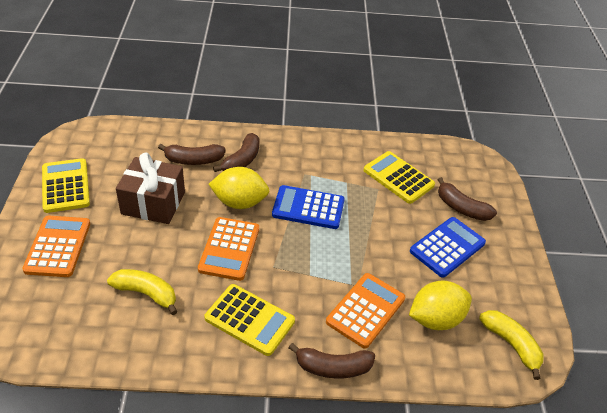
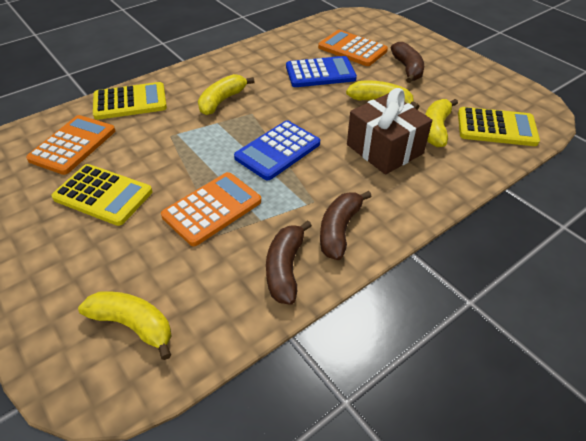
brown banana: 4 -> 3
yellow banana: 2 -> 4
yellow lemon: 2 -> 0

